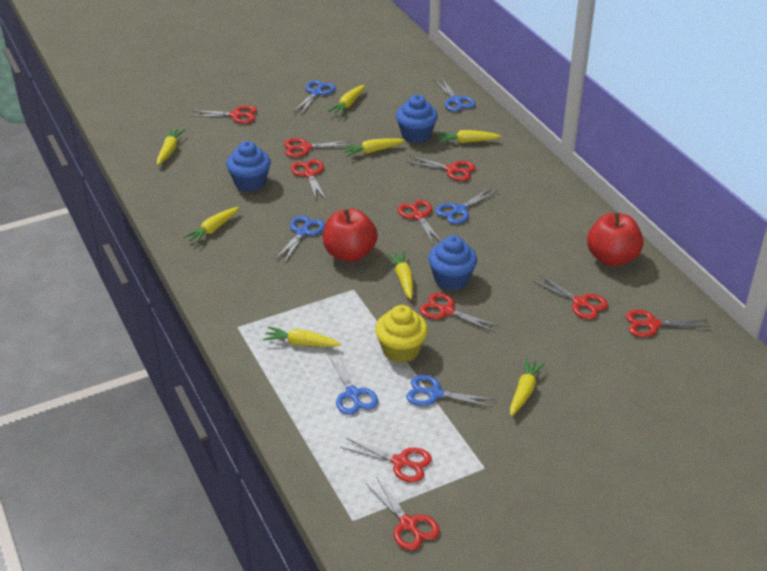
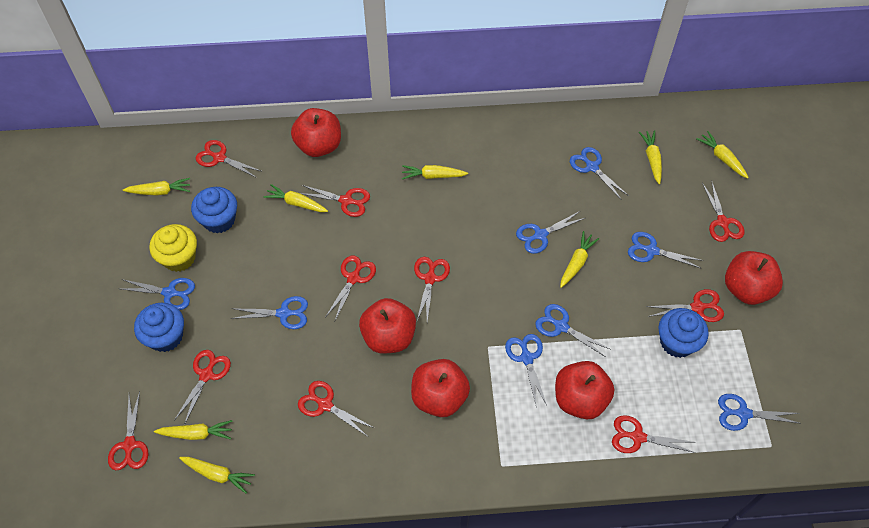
blue scissors: 6 -> 8
red apple: 2 -> 5

